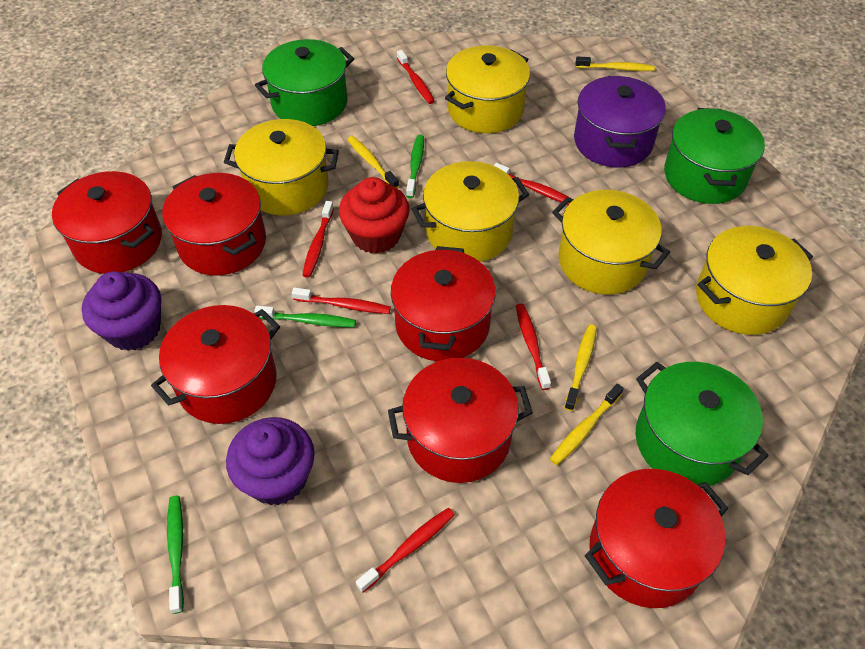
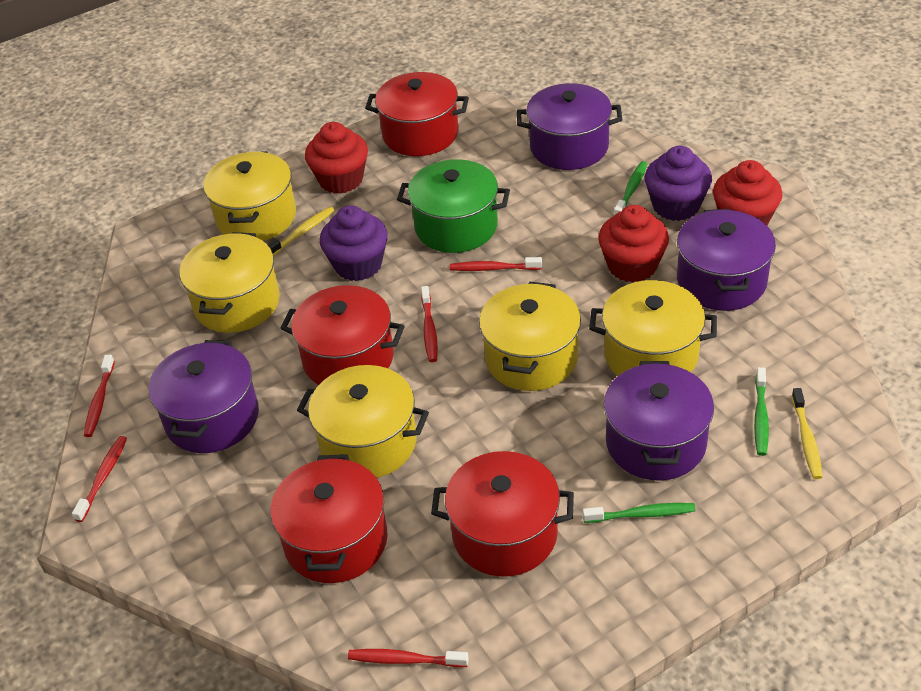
green pot: 3 -> 1
purple pot: 1 -> 4
red cupcake: 1 -> 3
red pot: 6 -> 4
red toothbrush: 6 -> 5
yellow toothbrush: 4 -> 2

